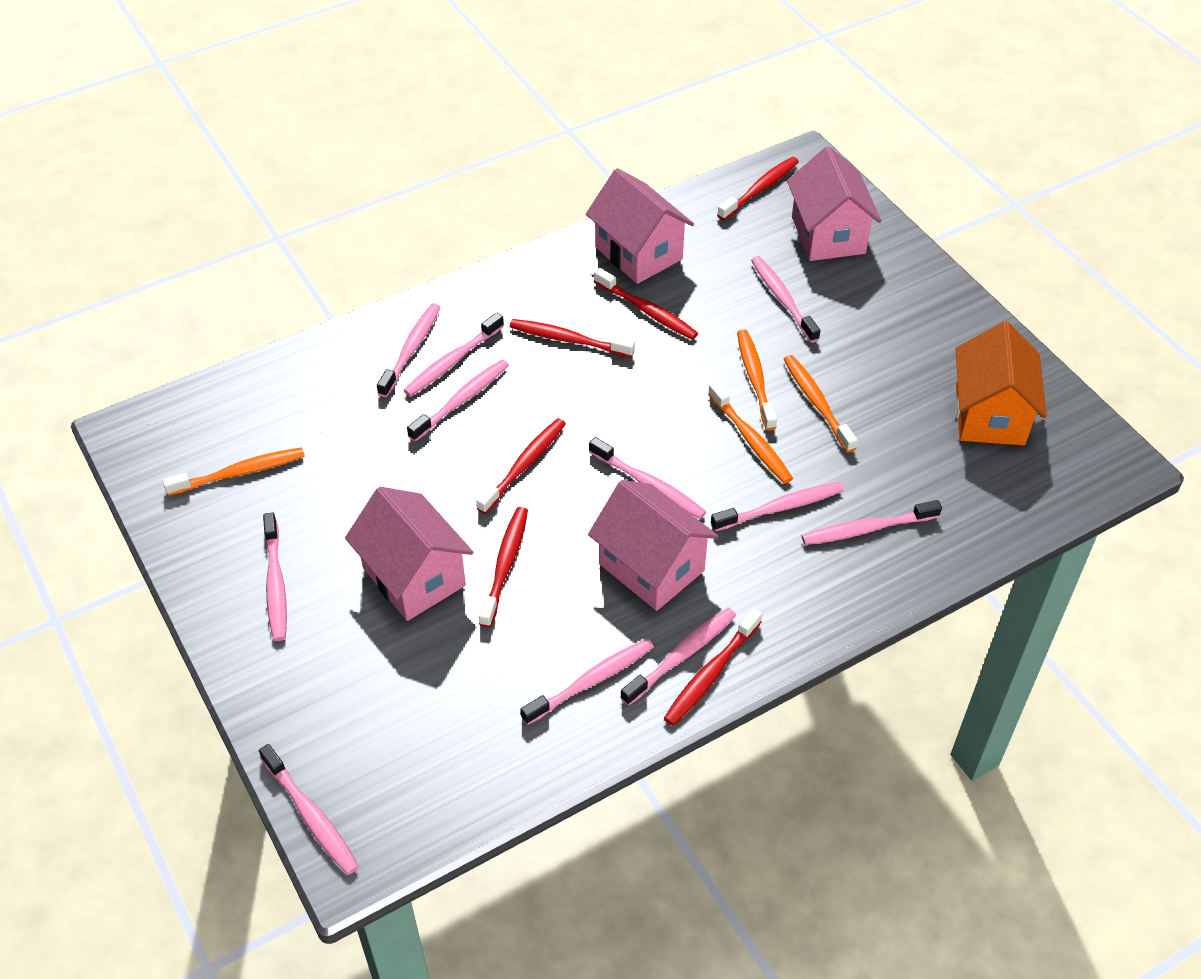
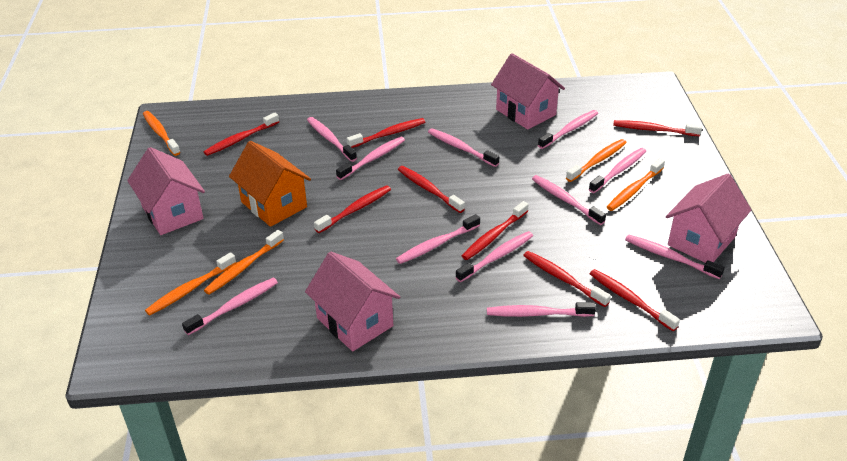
orange toothbrush: 4 -> 5
red toothbrush: 6 -> 8

